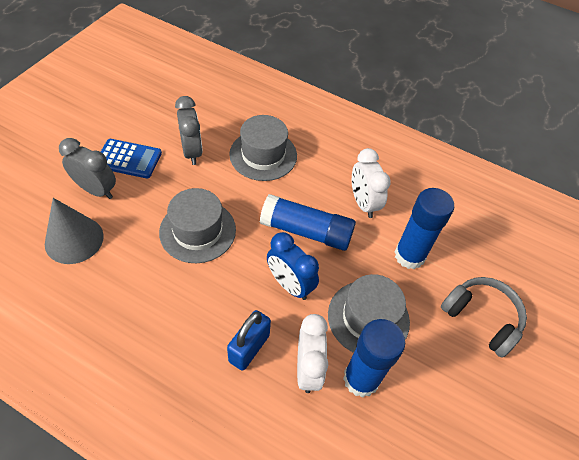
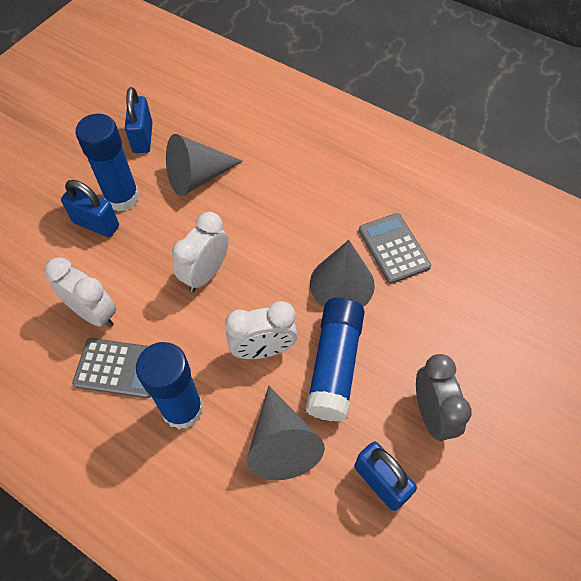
blue calculator: 1 -> 0
blue clock: 1 -> 0
blue padlock: 1 -> 3
grey calculator: 0 -> 2
grey clock: 2 -> 1
grey cone: 1 -> 3
grey hat: 3 -> 0
grey headphones: 1 -> 0
white clock: 2 -> 3

